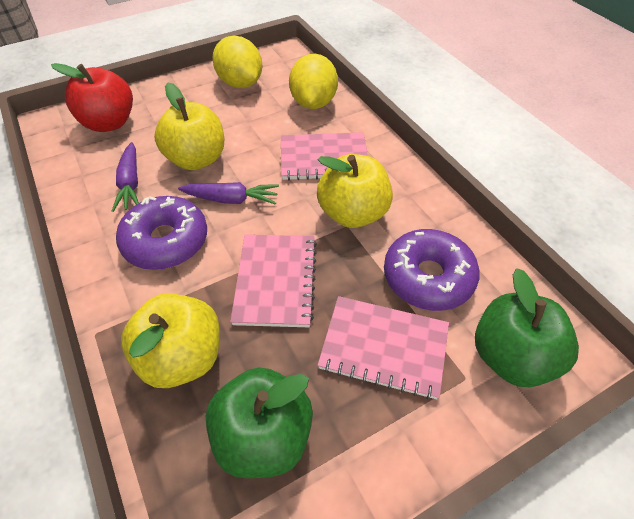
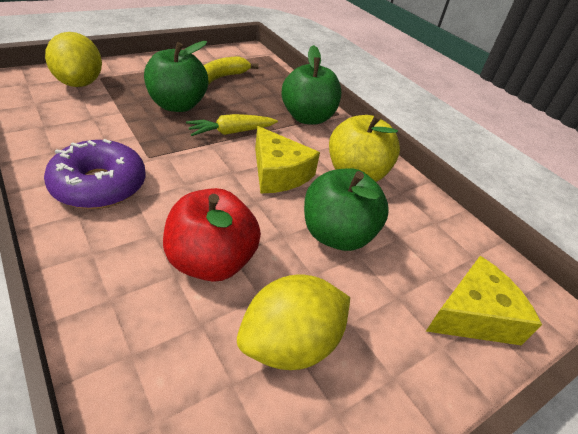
green apple: 2 -> 3
pink notebook: 3 -> 0
purple carrot: 2 -> 0
purple donut: 2 -> 1
yellow apple: 3 -> 1
yellow banana: 0 -> 1
yellow carrot: 0 -> 1
yellow cheese: 0 -> 2

